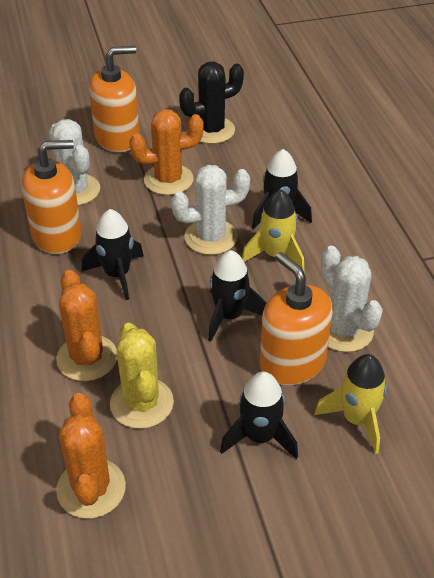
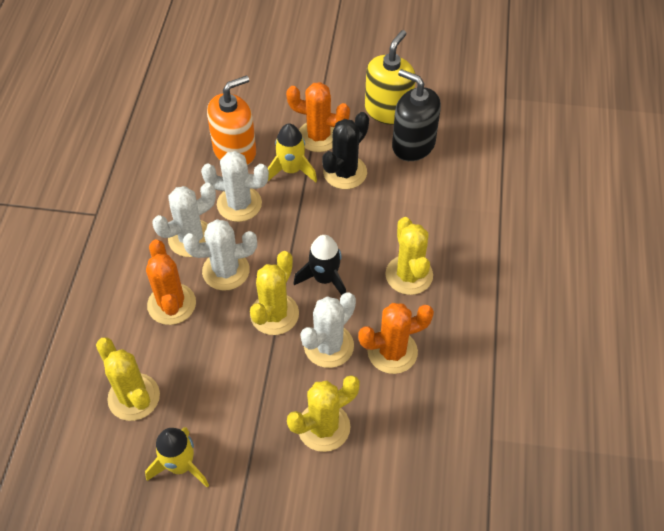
black rocket: 4 -> 1
black soap dispenser: 0 -> 1
orange soap dispenser: 3 -> 1
white cactus: 3 -> 4
yellow cactus: 1 -> 4
yellow soap dispenser: 0 -> 1

